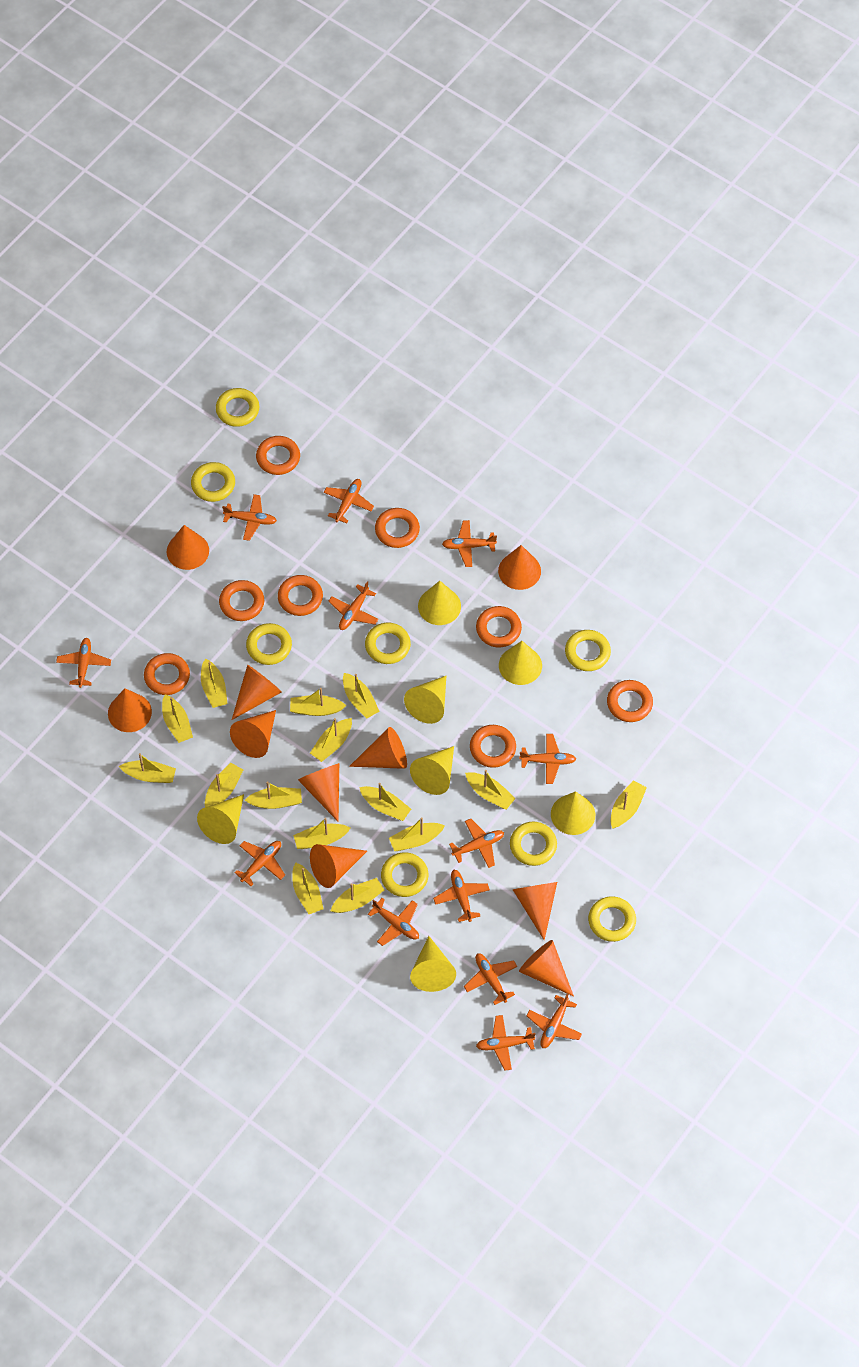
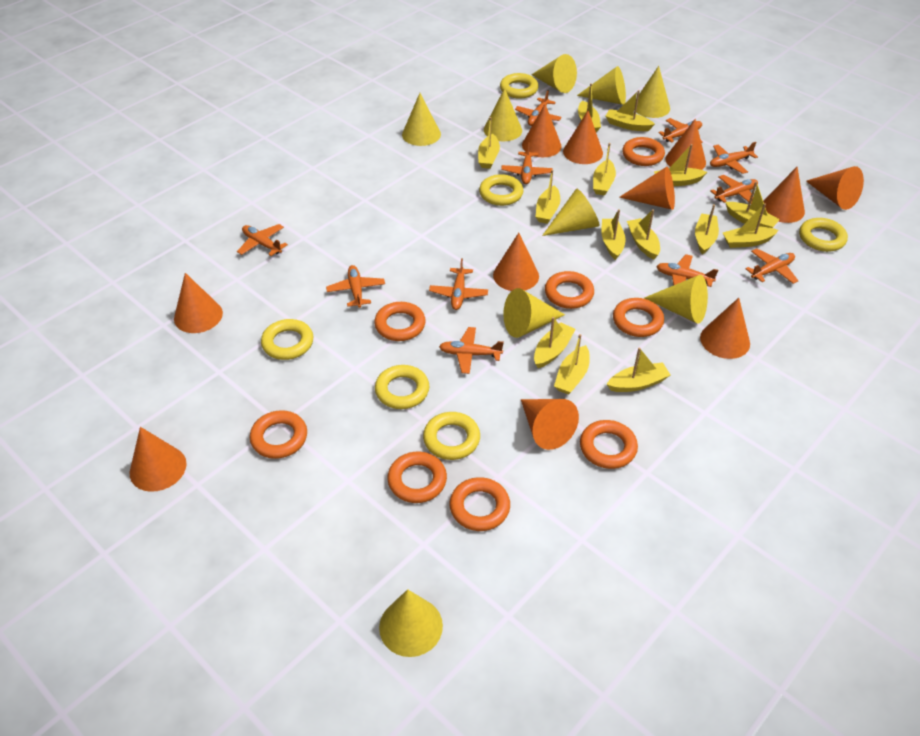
orange cone: 10 -> 11
orange plane: 13 -> 11
yellow boat: 15 -> 14
yellow cone: 7 -> 9
yellow ring: 8 -> 6

